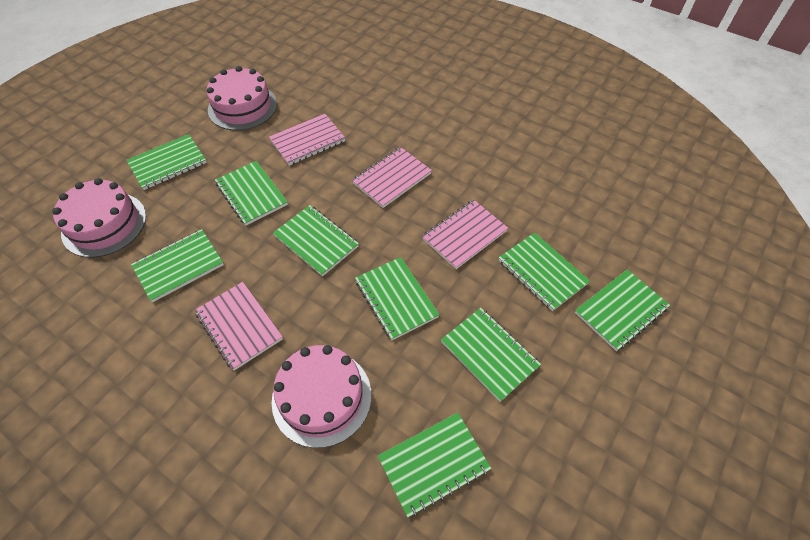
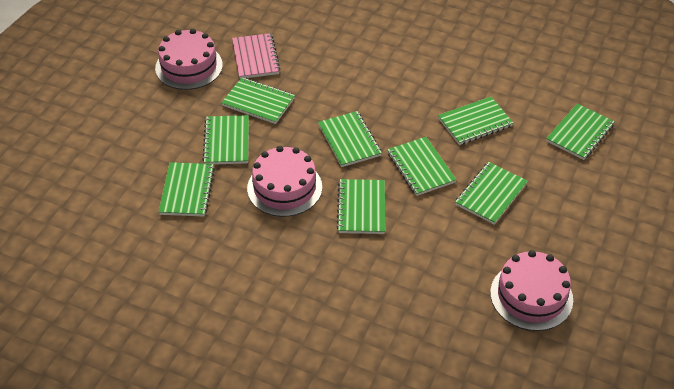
pink notebook: 4 -> 1

